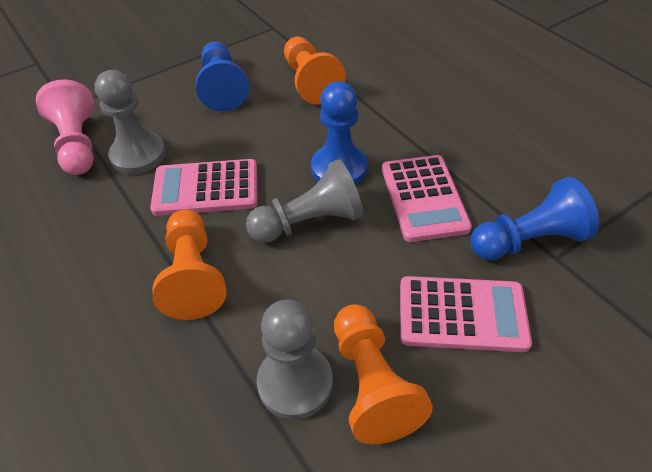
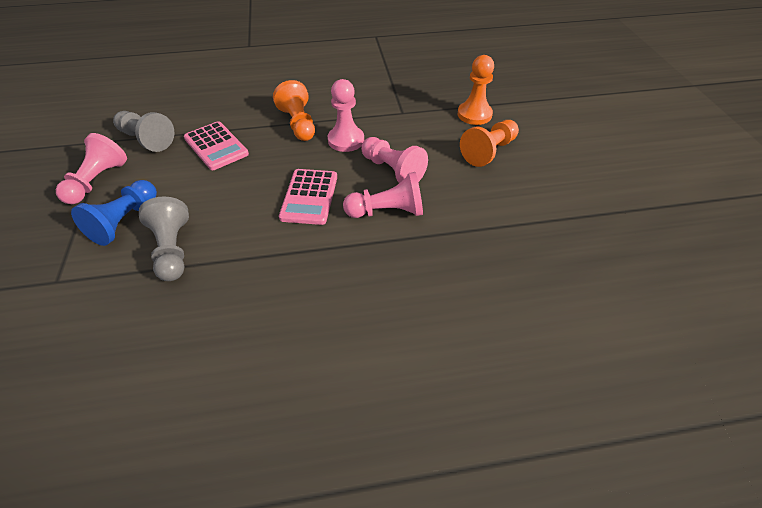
blue pawn: 3 -> 1
grey pawn: 3 -> 2
pink calculator: 3 -> 2
pink pawn: 1 -> 4

